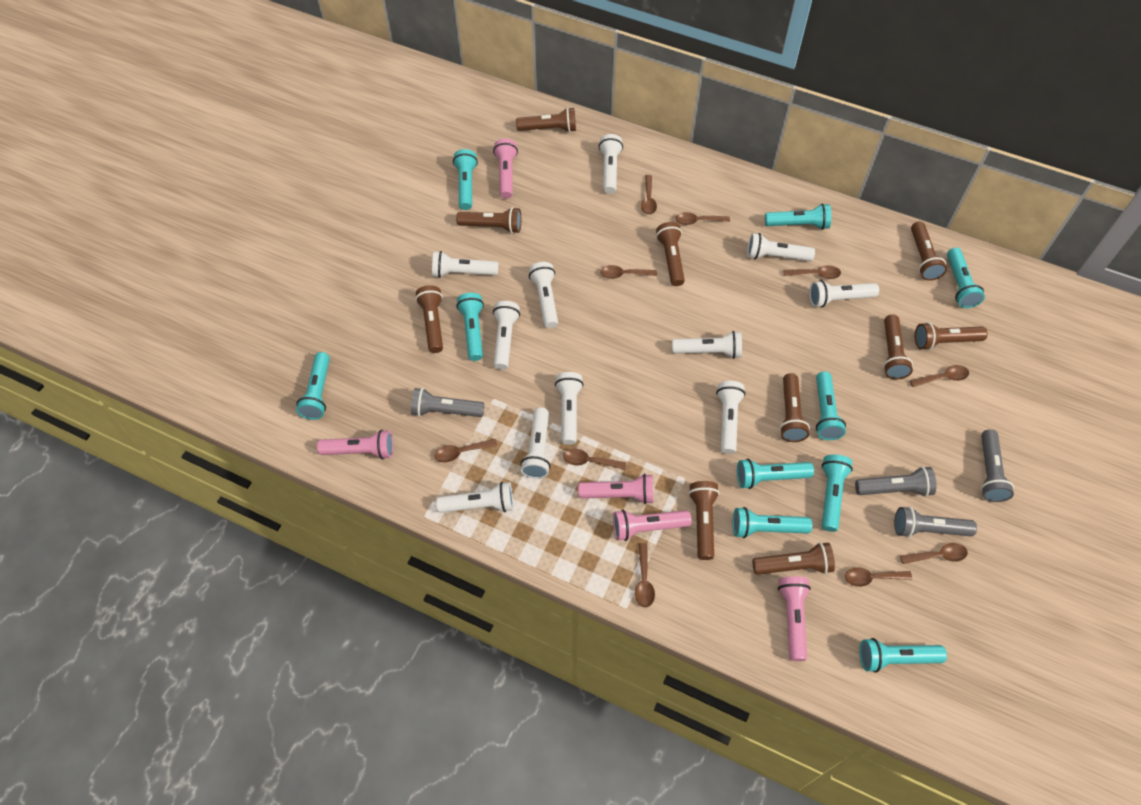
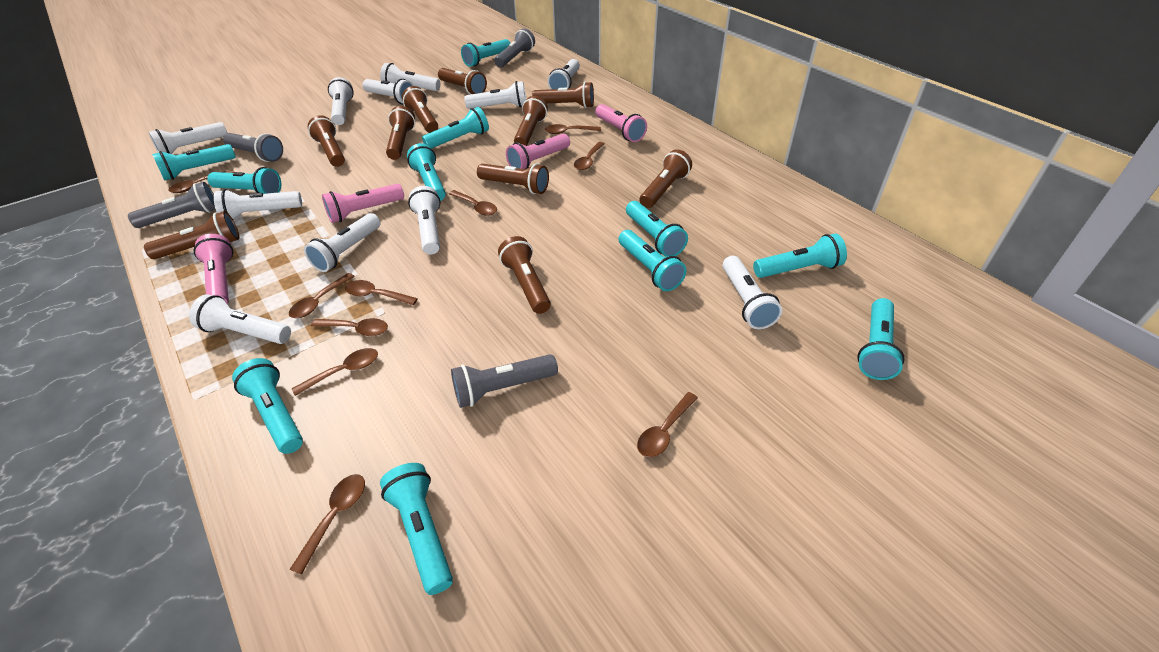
pink flashlight: 5 -> 4
turquoise flashlight: 10 -> 11

